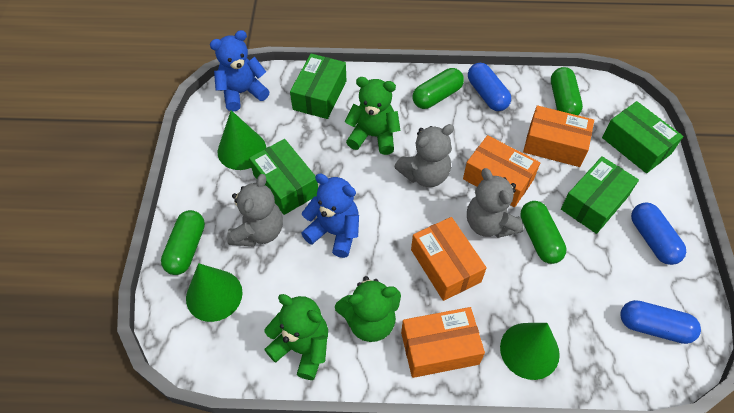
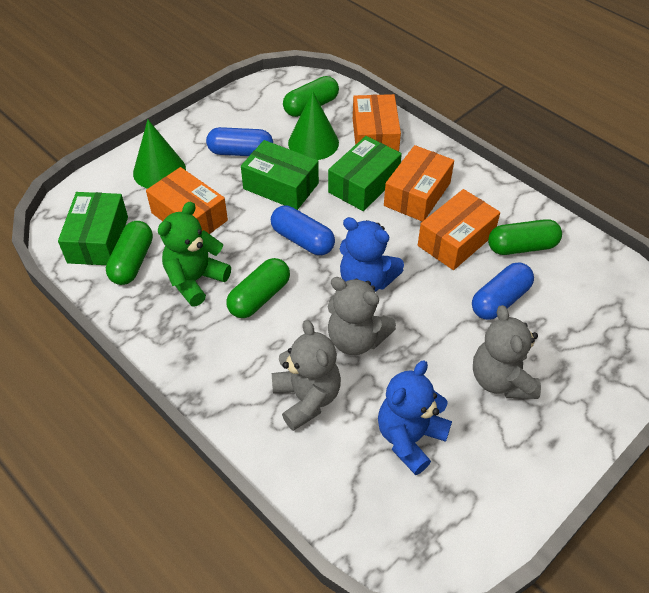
green box: 4 -> 3
green cone: 3 -> 2
green teddy bear: 3 -> 1

